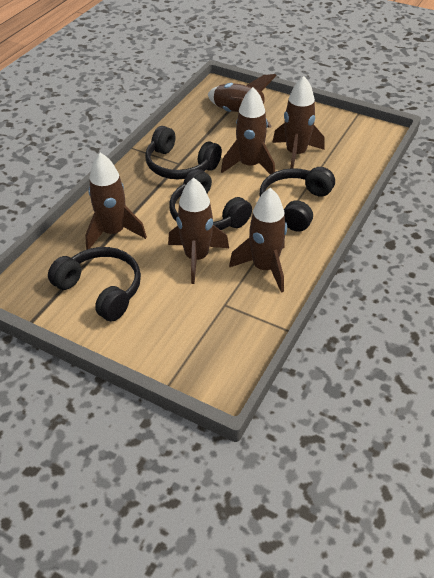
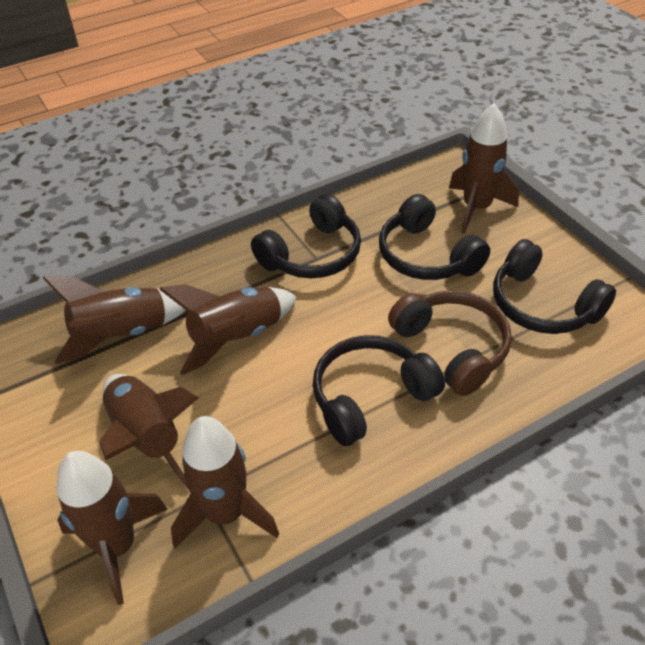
brown headphones: 0 -> 1

